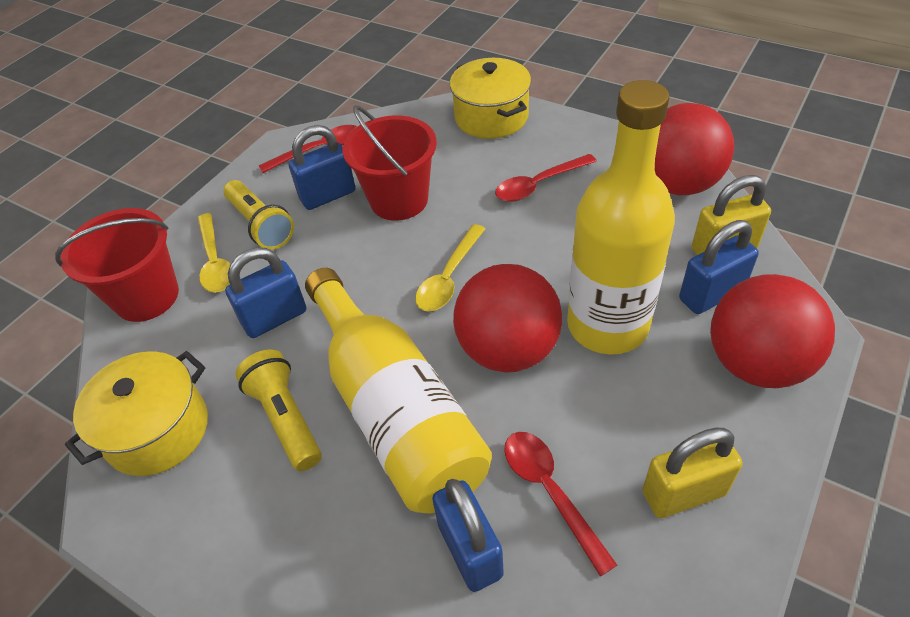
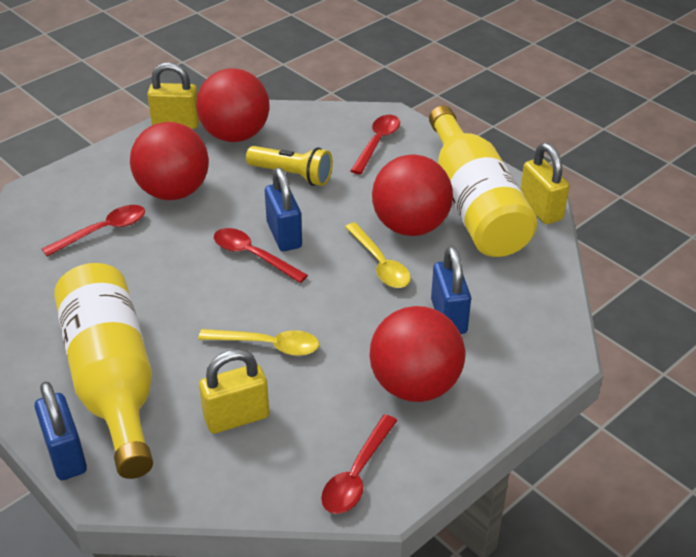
blue padlock: 4 -> 3
red ball: 3 -> 4
red bucket: 2 -> 0
red spoon: 3 -> 4
yellow flashlight: 2 -> 1
yellow padlock: 2 -> 3
yellow pot: 2 -> 0

